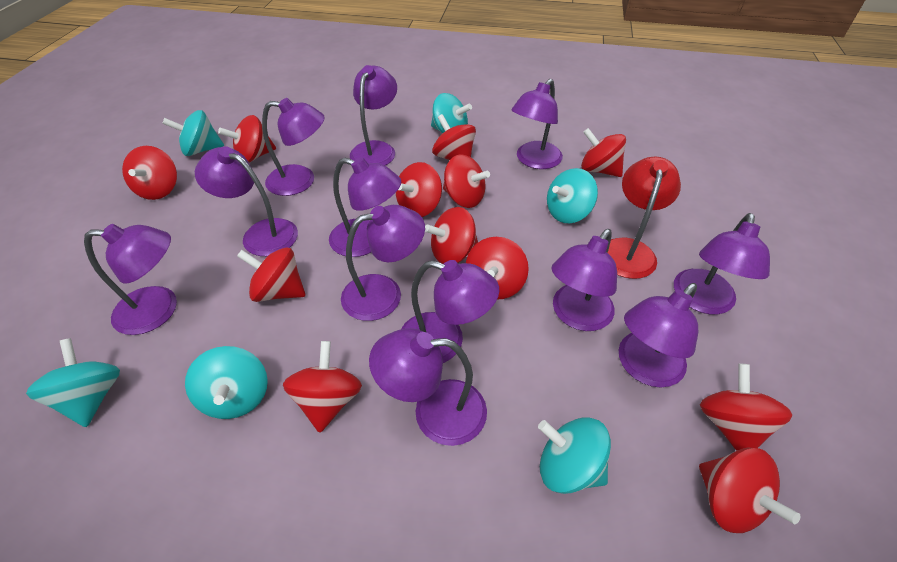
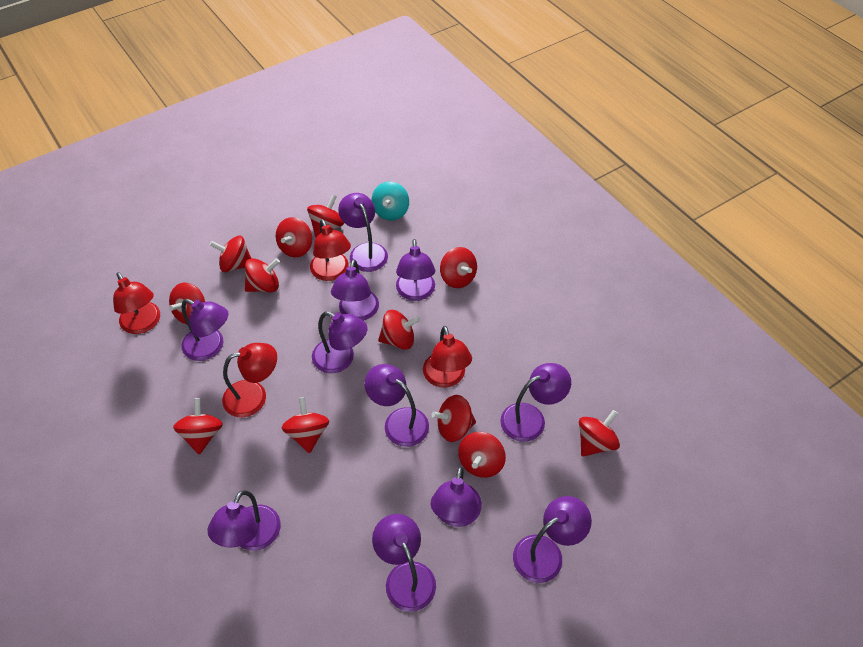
purple lamp: 12 -> 11
red lamp: 1 -> 4
turquoise spinning top: 6 -> 1

